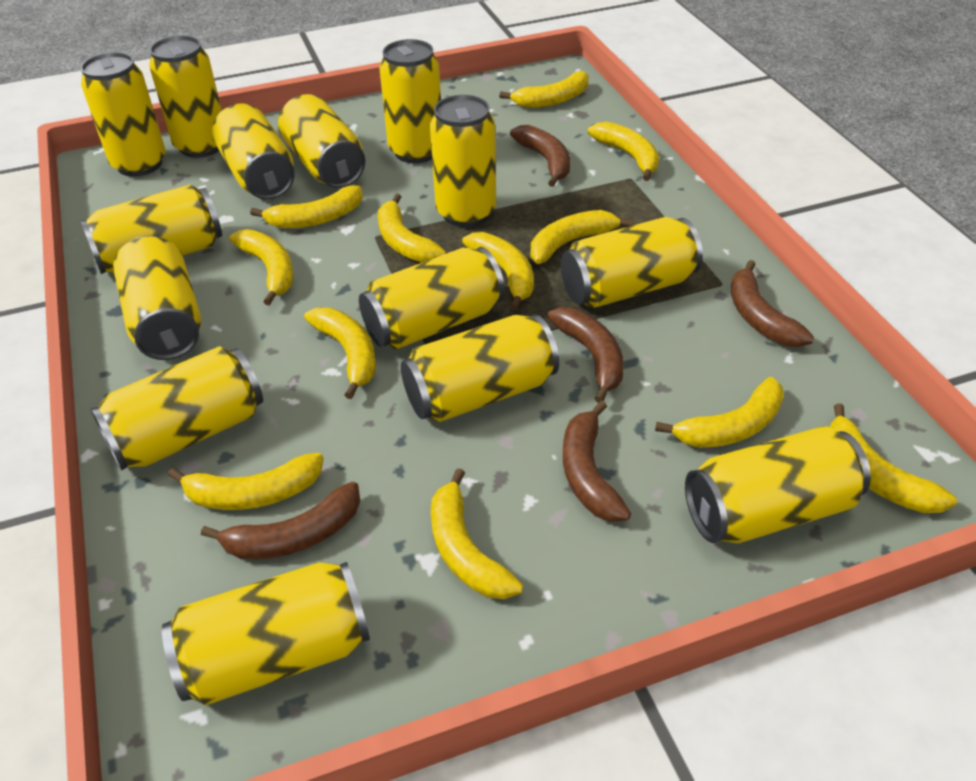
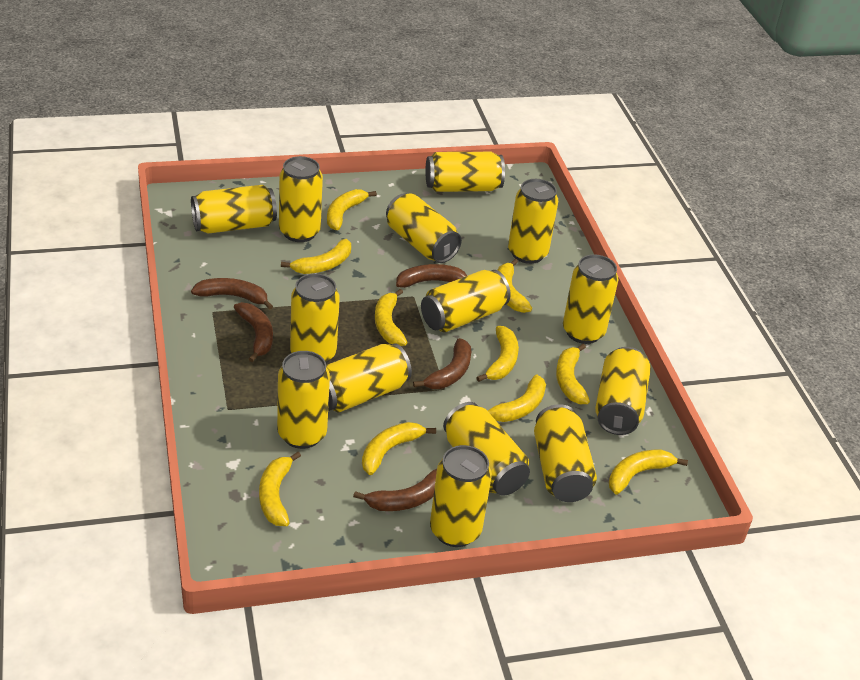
yellow banana: 12 -> 10

